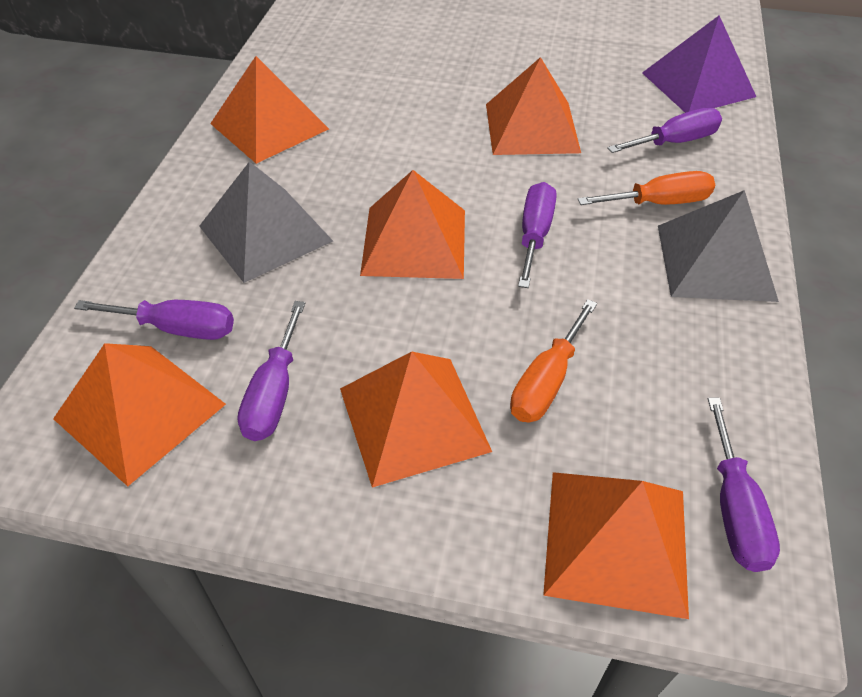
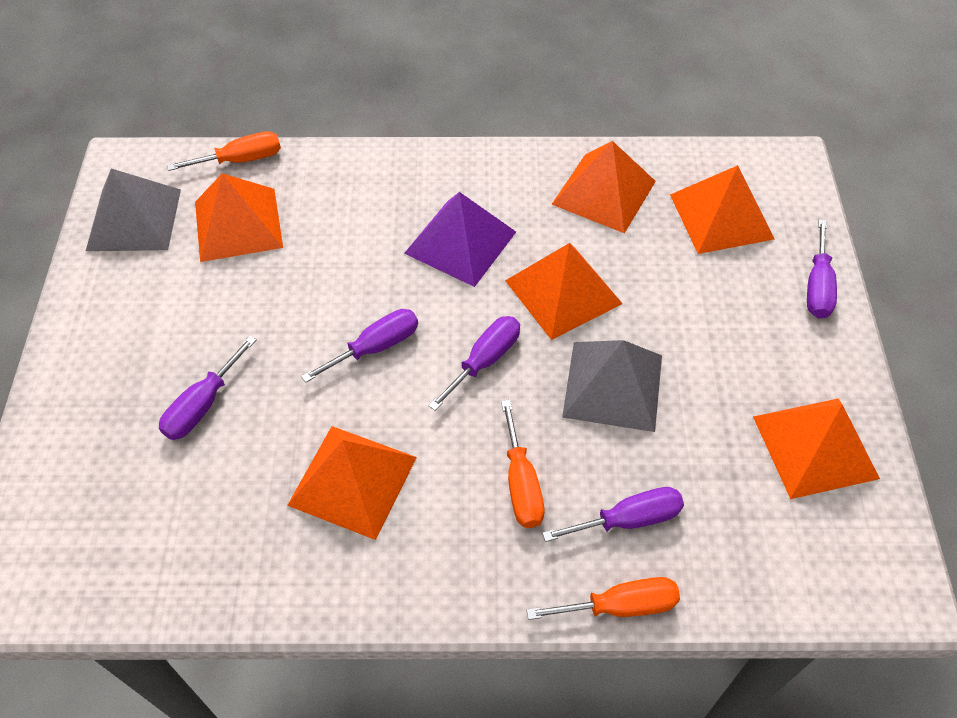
orange screwdriver: 2 -> 3

